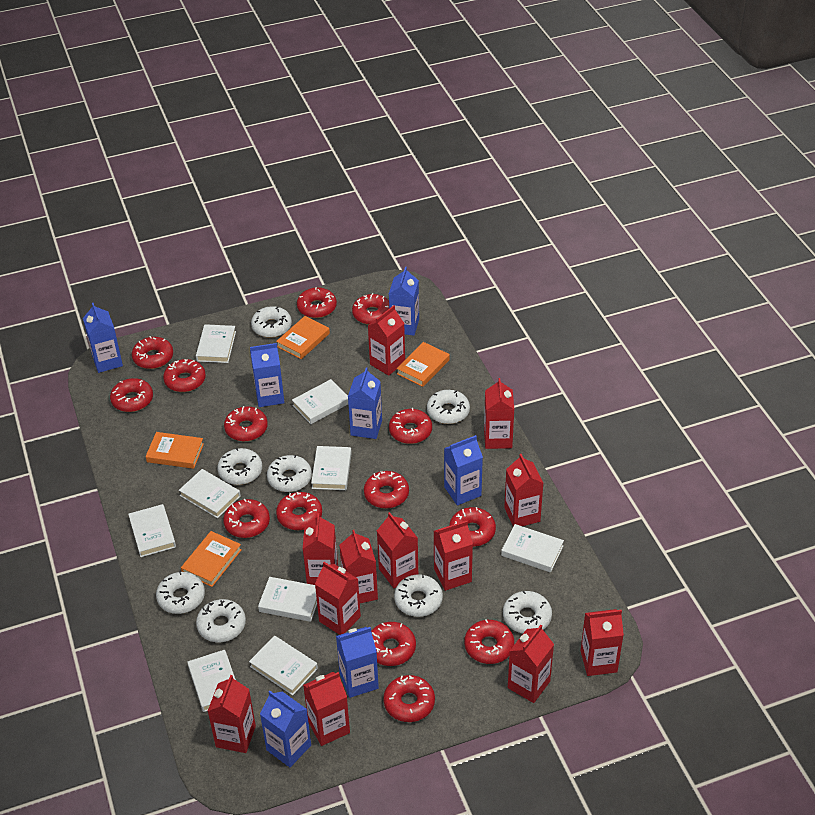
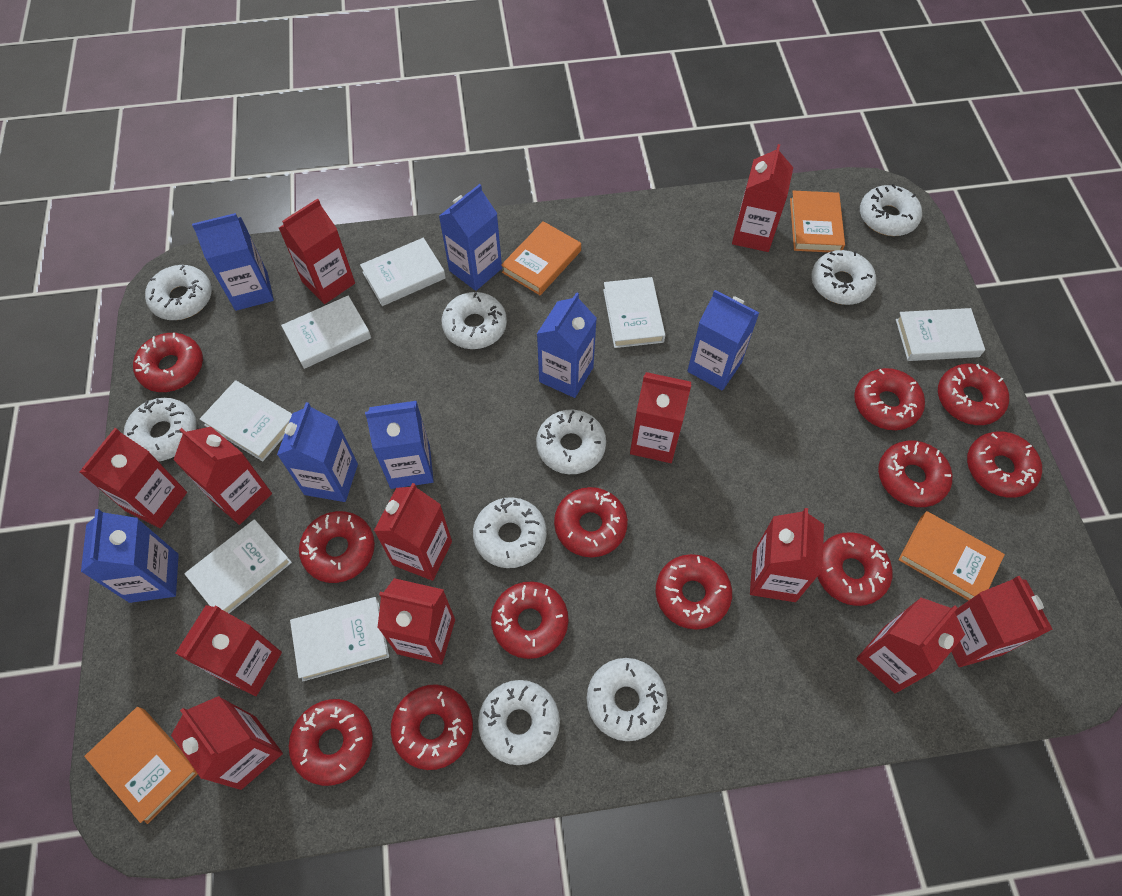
red donut: 14 -> 12
white book: 9 -> 7
white donut: 8 -> 9

